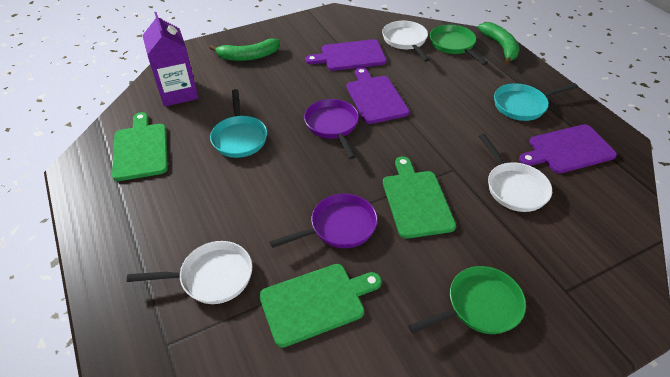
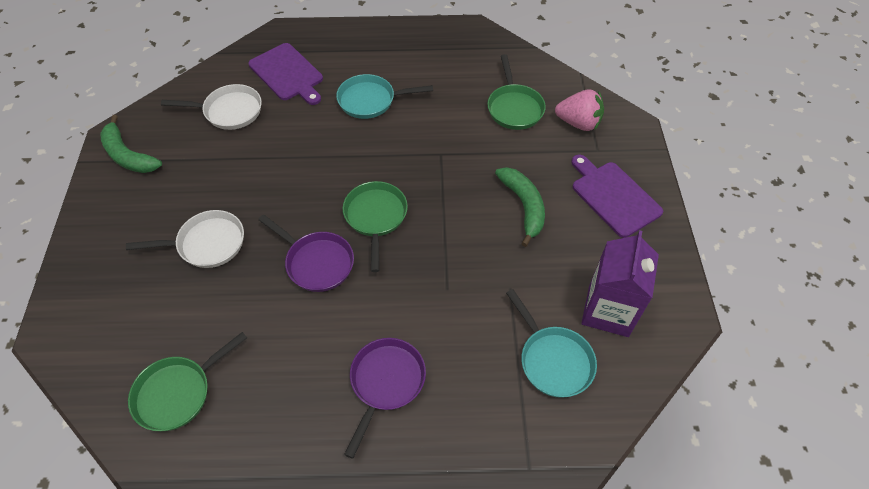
green cutting board: 3 -> 0
green pan: 2 -> 3
pink strawberry: 0 -> 1
purple cutting board: 3 -> 2
white pan: 3 -> 2

